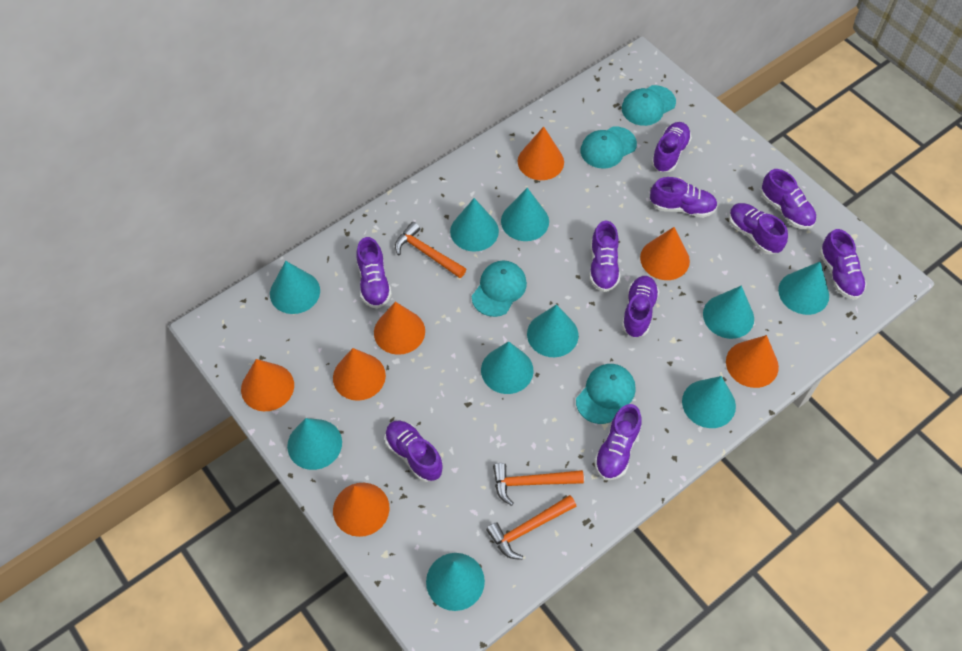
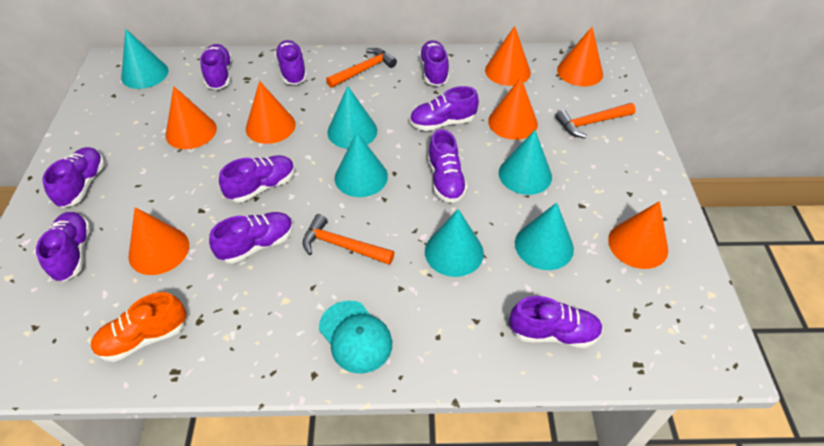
orange shoe: 0 -> 1
turquoise cap: 4 -> 1
turquoise cone: 10 -> 6

